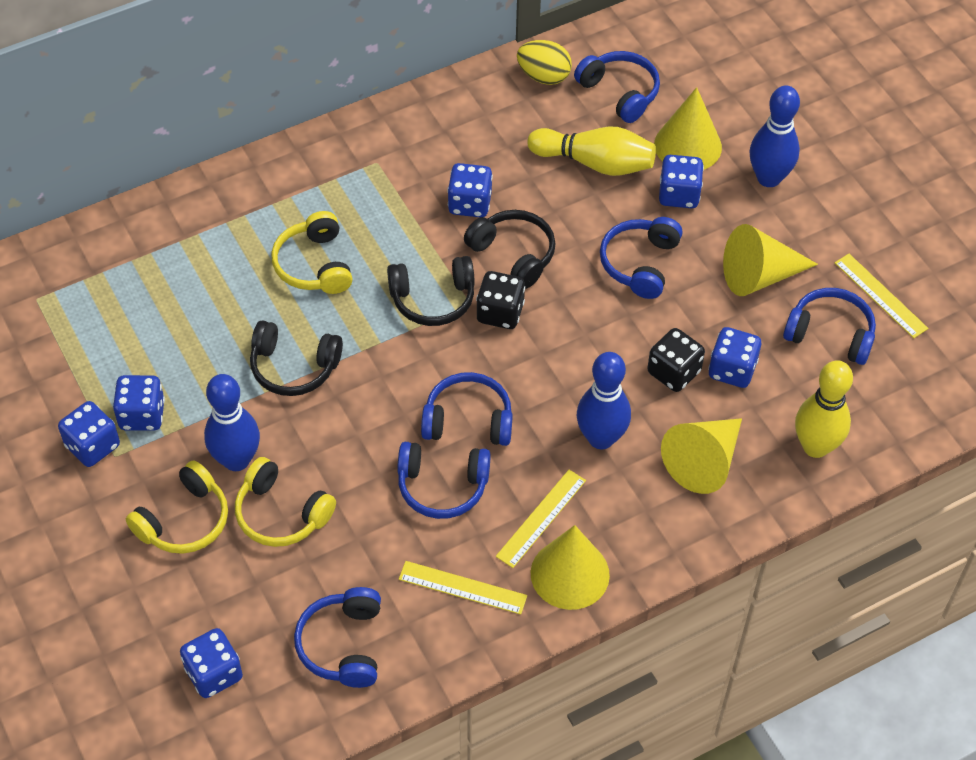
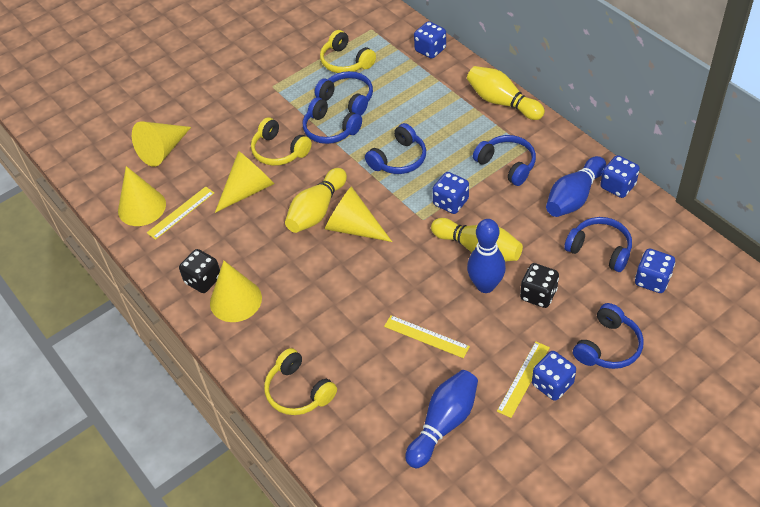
black headphones: 3 -> 0
blue dice: 6 -> 5
yellow bowling pin: 2 -> 3
yellow cone: 4 -> 5
yellow egg: 1 -> 0

